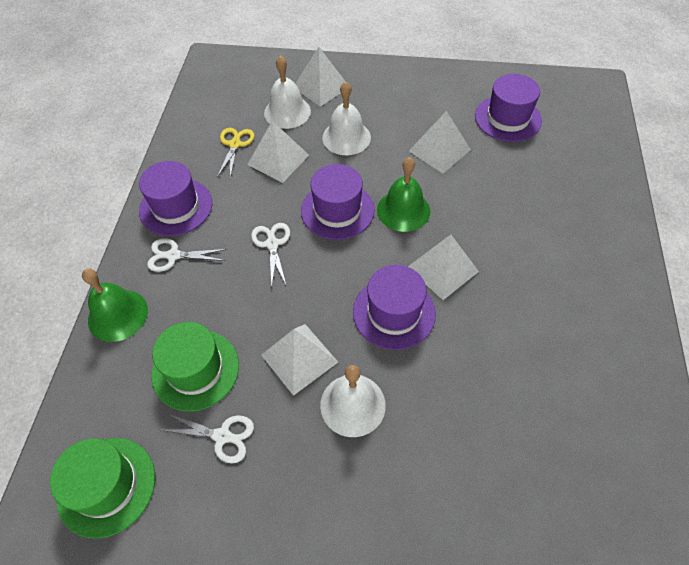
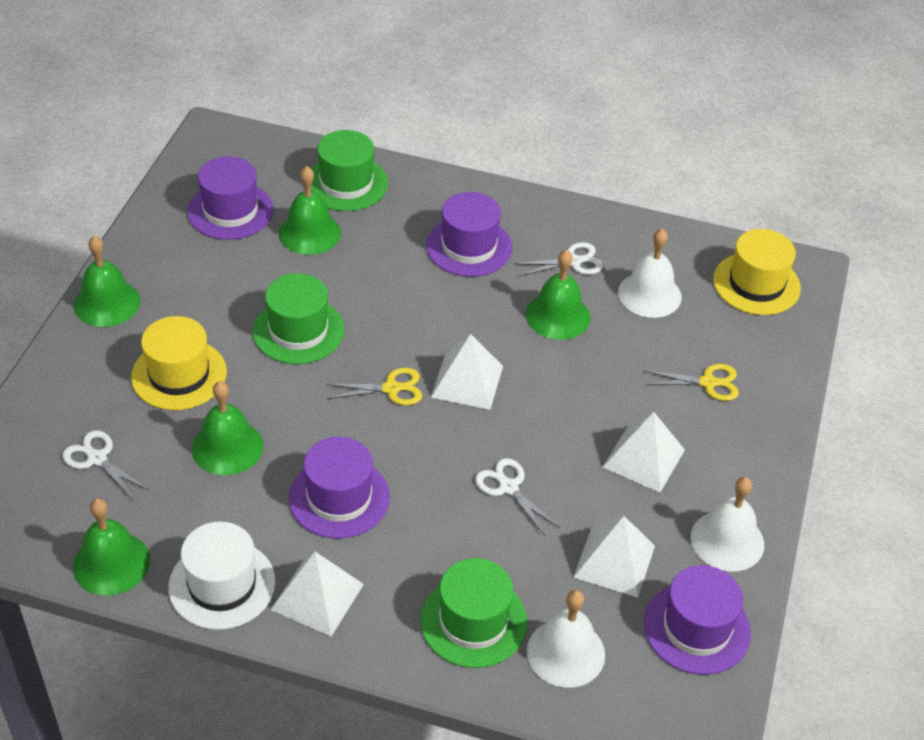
green bell: 2 -> 5
green hat: 2 -> 3
white hat: 0 -> 1
white pyramid: 5 -> 4
yellow hat: 0 -> 2
yellow scissors: 1 -> 2

